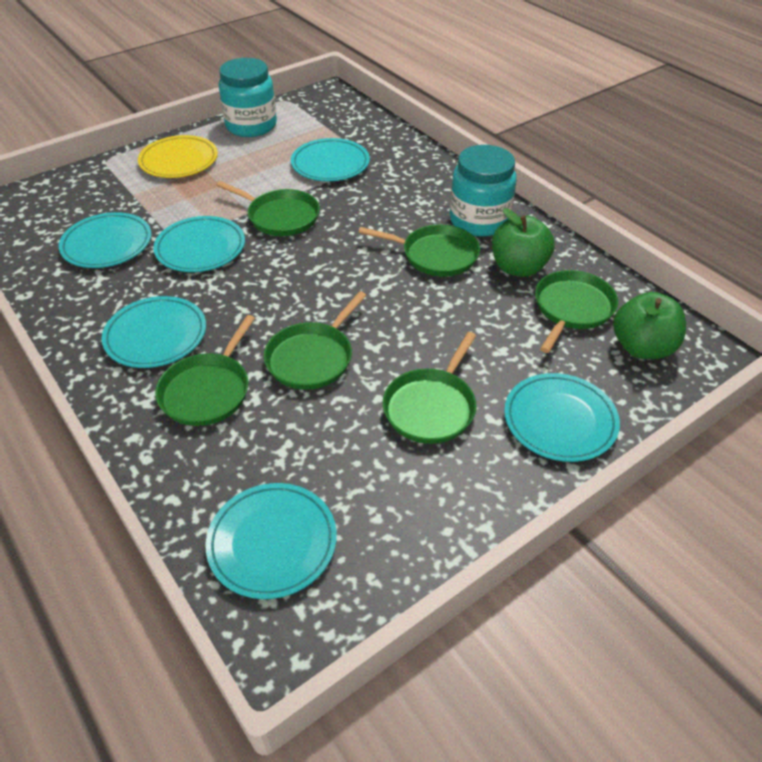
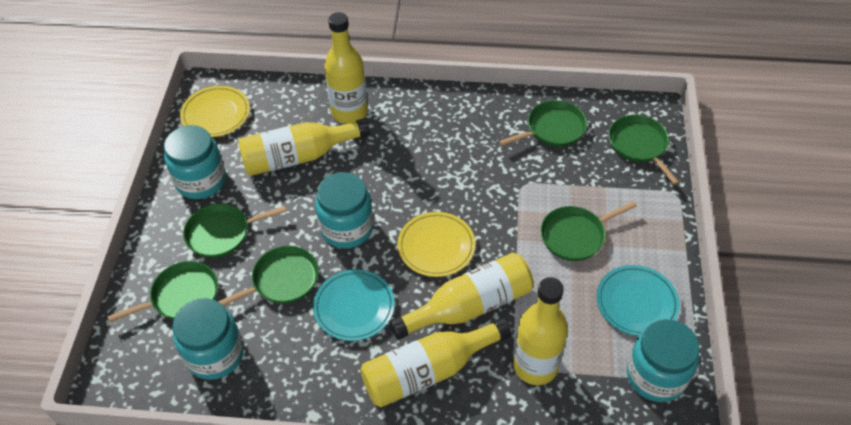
green apple: 2 -> 0
turquoise jar: 2 -> 4
turquoise plate: 6 -> 2
yellow bottle: 0 -> 5
yellow plate: 1 -> 2

